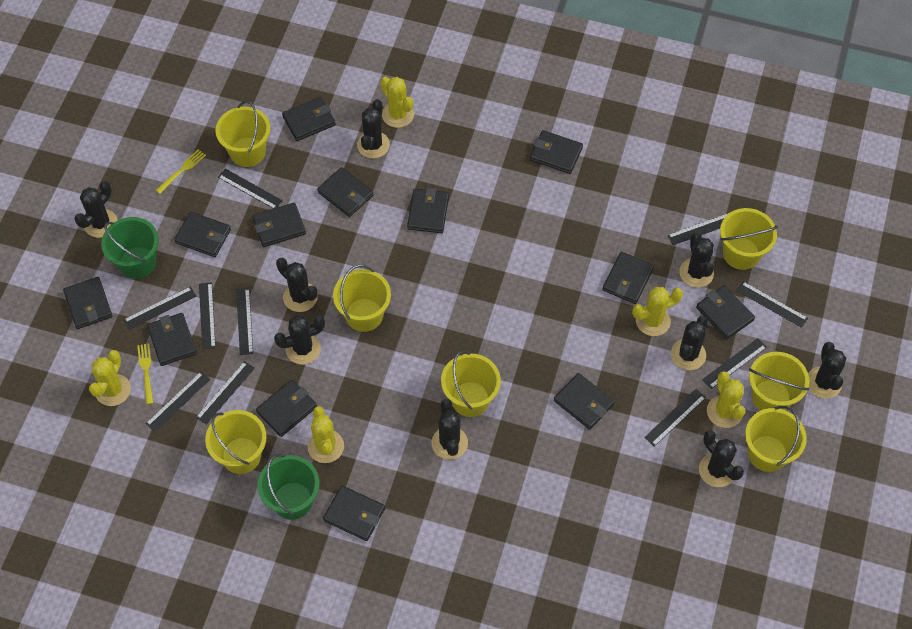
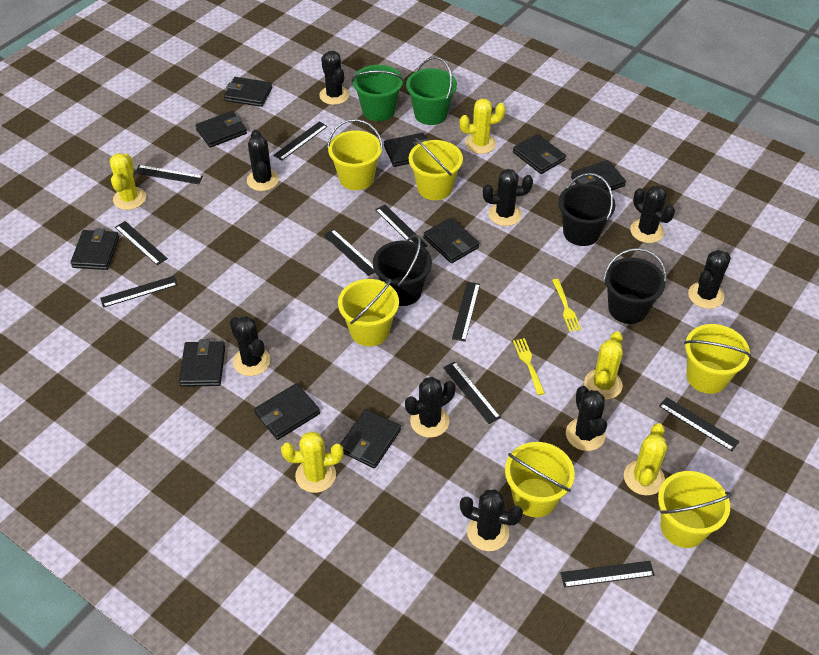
black bucket: 0 -> 3
black wallet: 13 -> 10
yellow bucket: 7 -> 6

